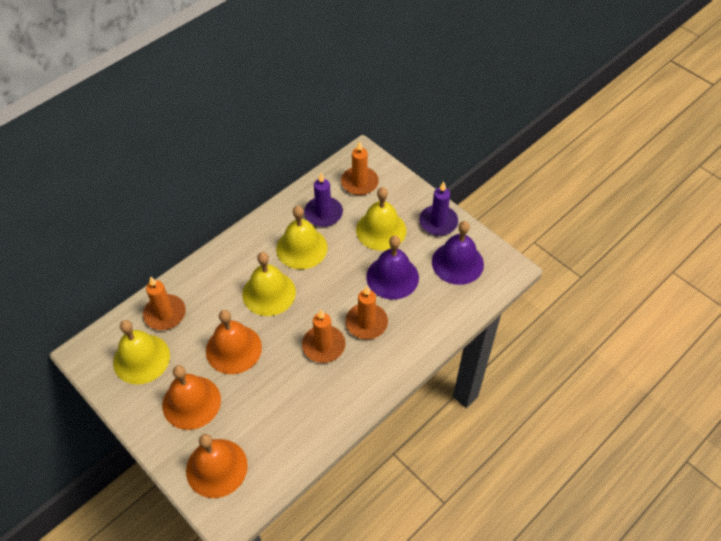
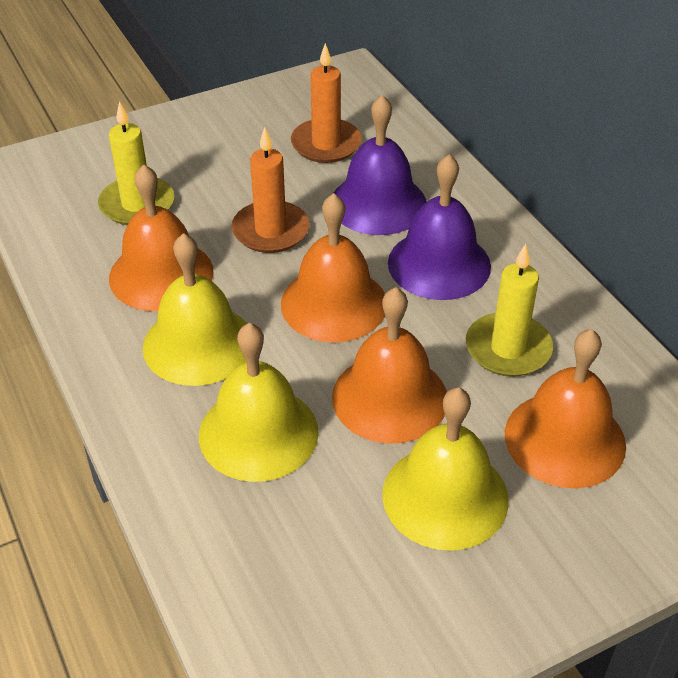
orange bell: 3 -> 4
orange candle: 4 -> 2
purple candle: 2 -> 0
yellow bell: 4 -> 3
yellow candle: 0 -> 2

